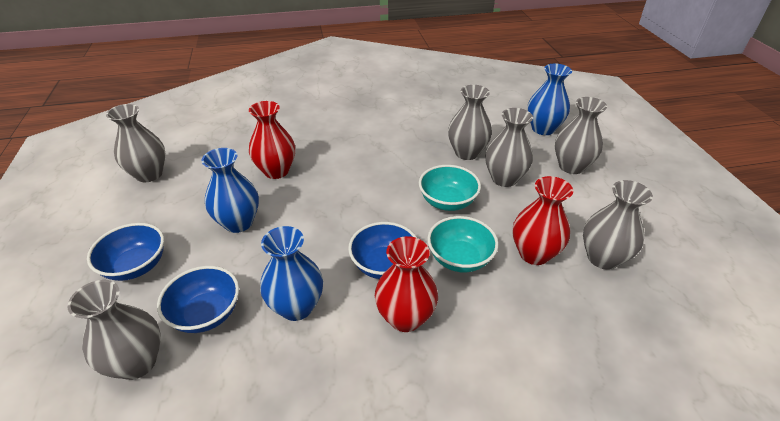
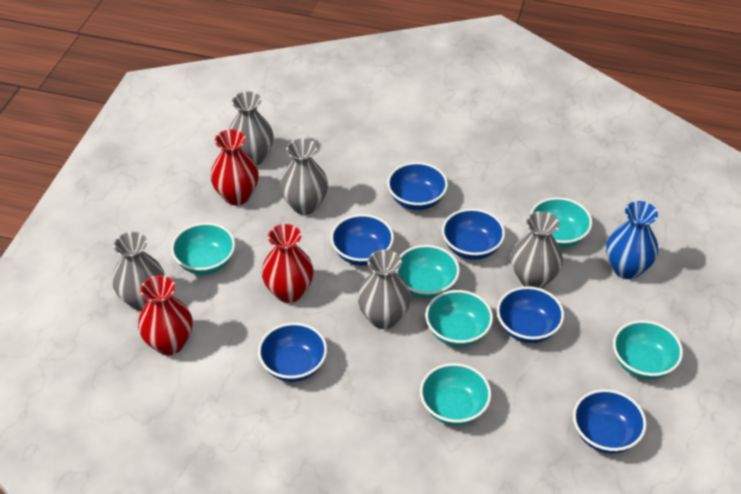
blue bowl: 3 -> 6
blue vase: 3 -> 1
grey vase: 6 -> 5
turquoise bowl: 2 -> 6

